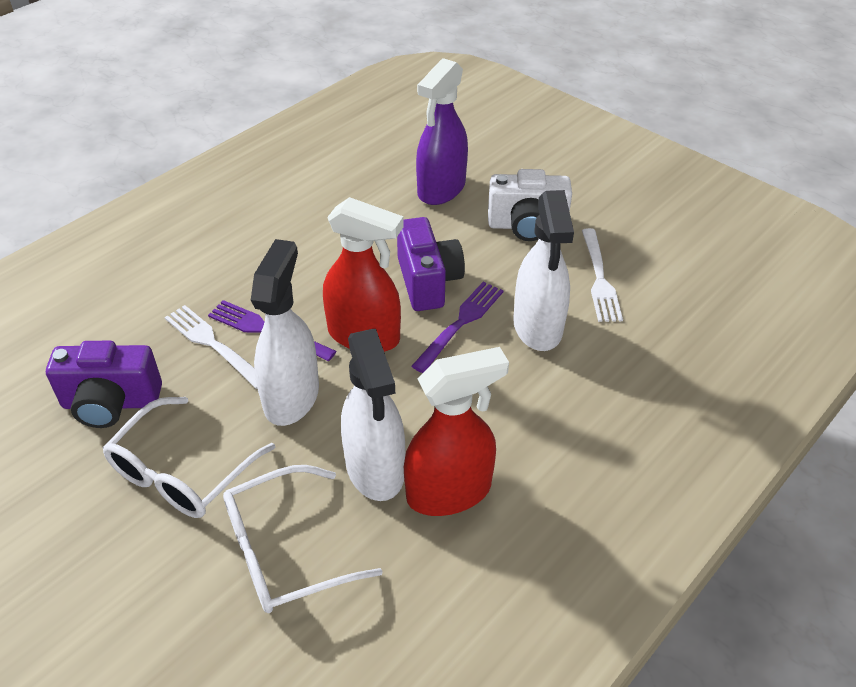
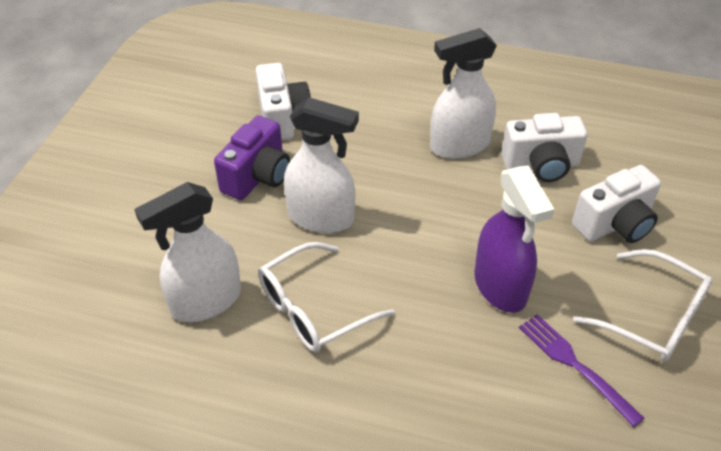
purple camera: 2 -> 1
purple fork: 2 -> 1
red spray bottle: 2 -> 0
white camera: 1 -> 3
white fork: 2 -> 0

